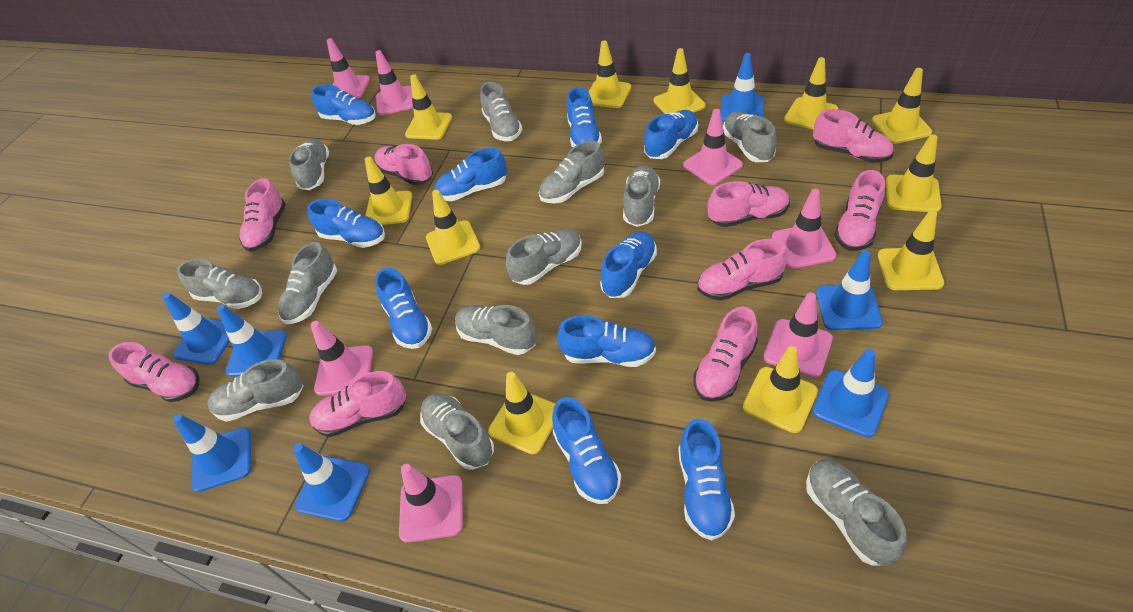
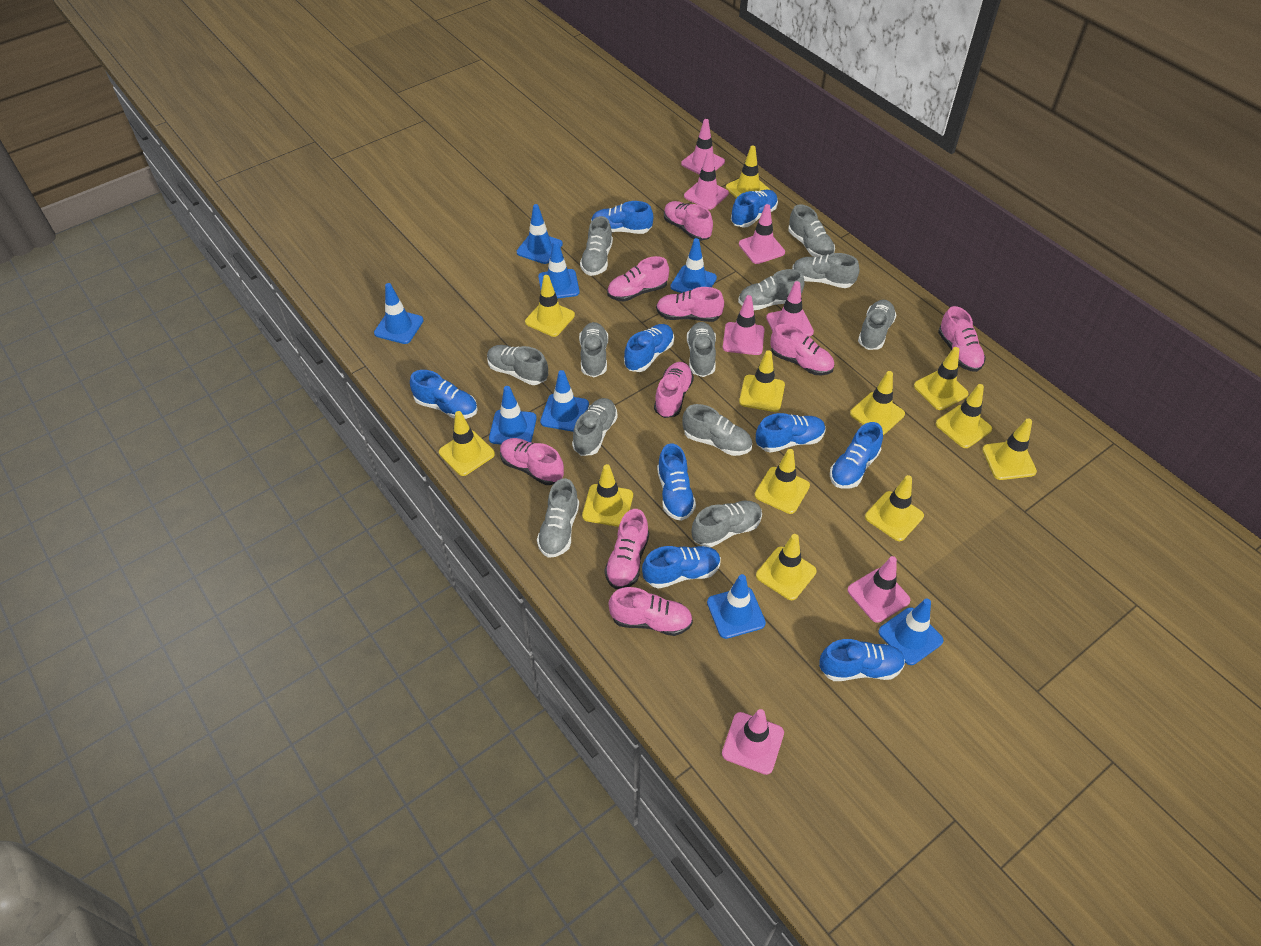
blue shoe: 10 -> 9
blue traffic cone: 7 -> 8
yellow traffic cone: 11 -> 12

